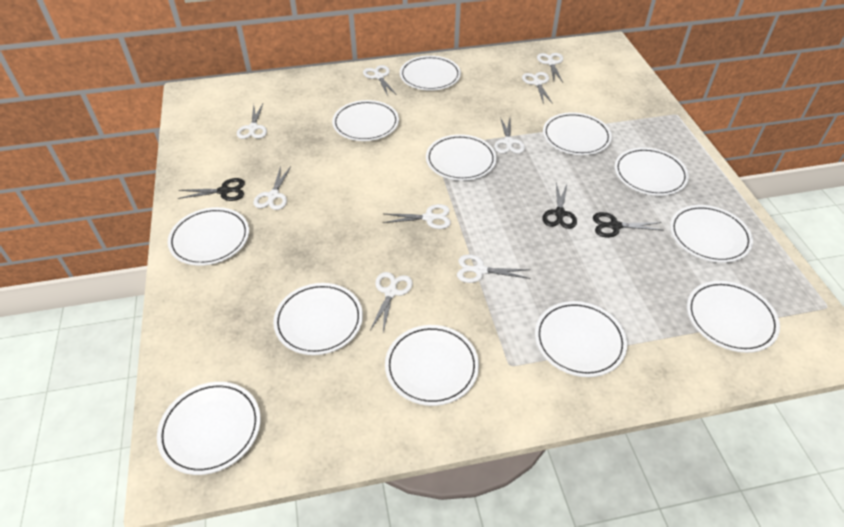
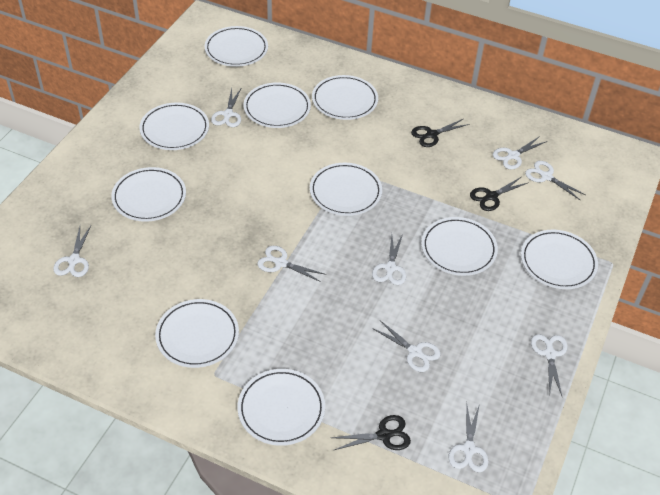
white plate: 12 -> 10

